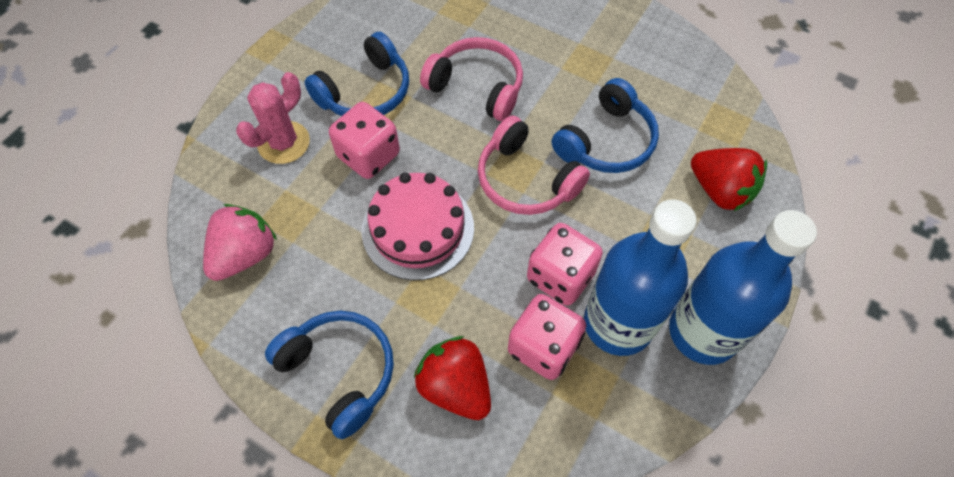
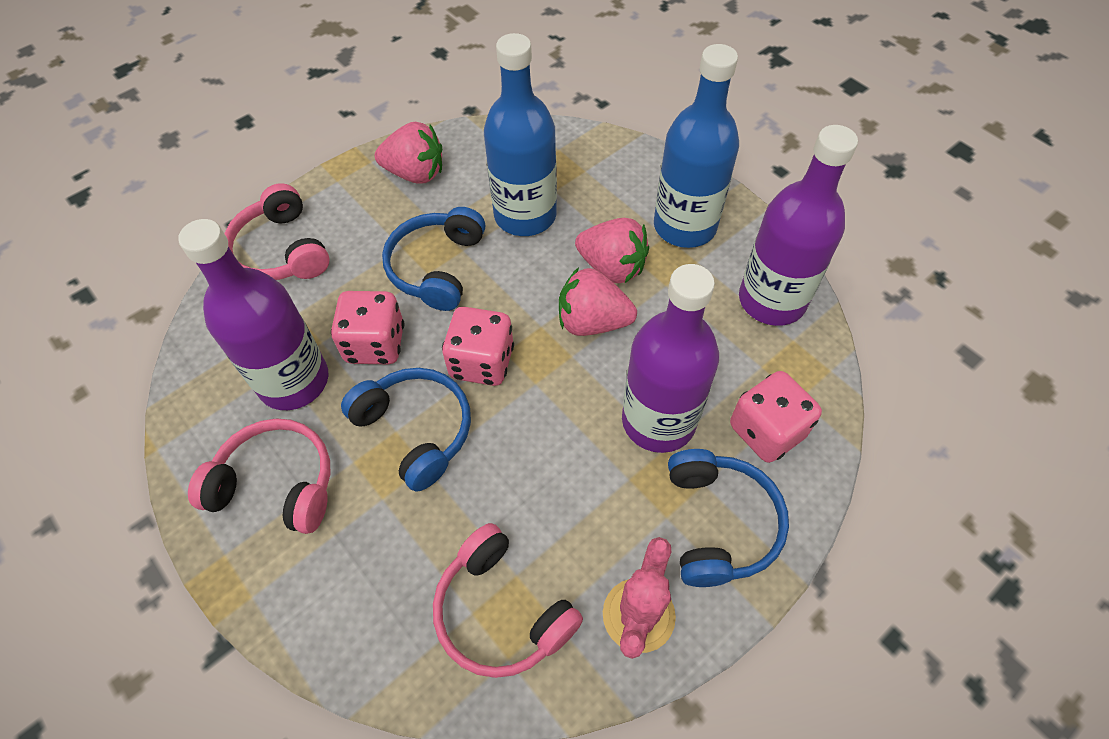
pink cake: 1 -> 0
pink headphones: 2 -> 3
pink strawberry: 1 -> 3
purple bottle: 0 -> 3
red strawberry: 2 -> 0

